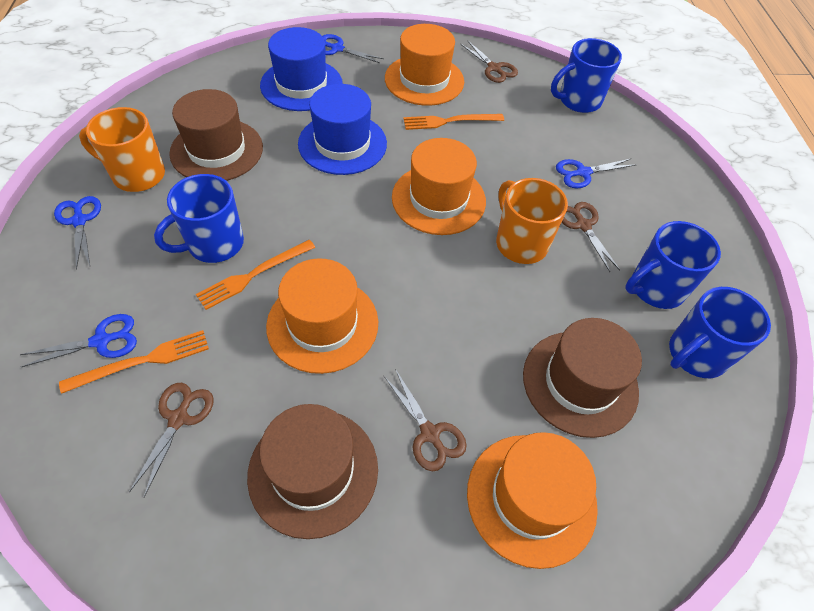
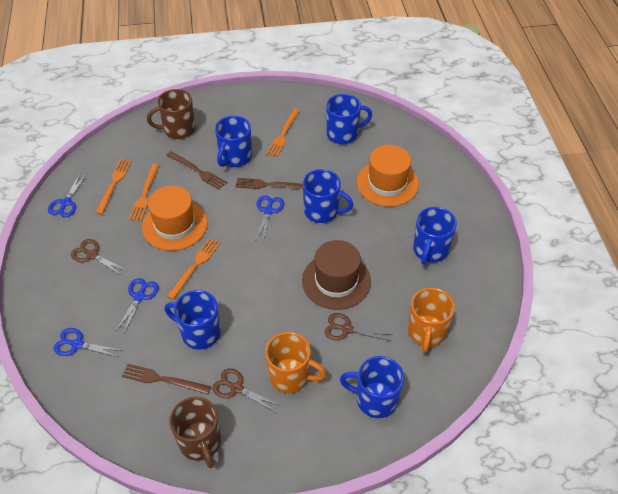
blue hat: 2 -> 0
blue mug: 4 -> 6
brown fork: 0 -> 3
brown hat: 3 -> 1
brown mug: 0 -> 2
brown scissors: 4 -> 3
orange fork: 3 -> 4
orange hat: 4 -> 2

